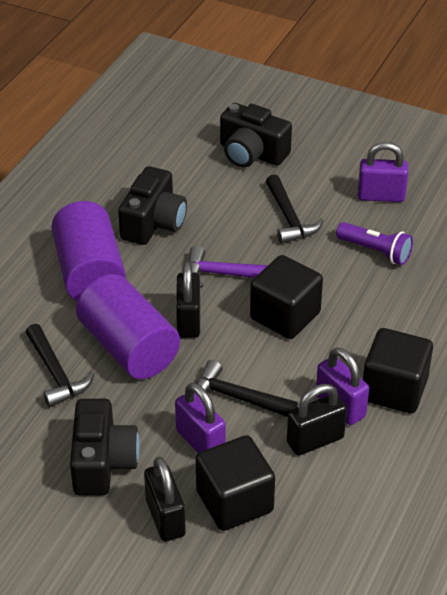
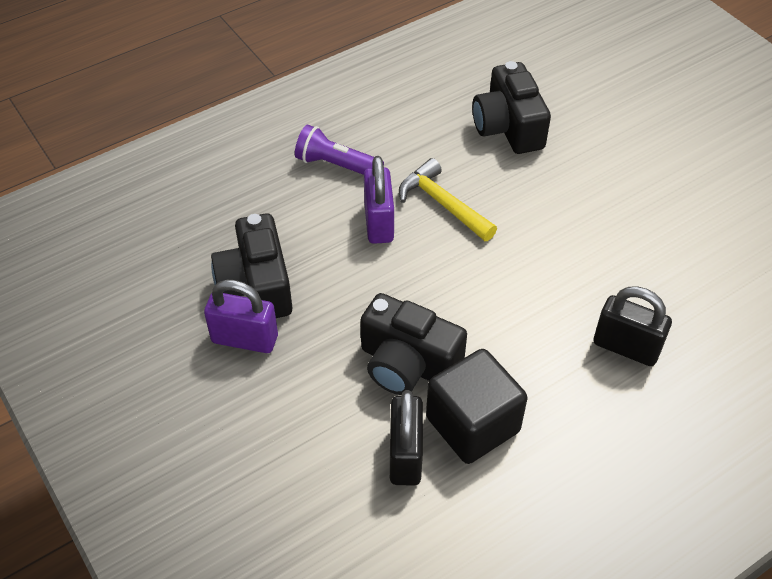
black cube: 3 -> 1
black hammer: 3 -> 0
black padlock: 3 -> 2
purple cylinder: 2 -> 0
purple hammer: 1 -> 0
purple padlock: 3 -> 2
yellow hammer: 0 -> 1

